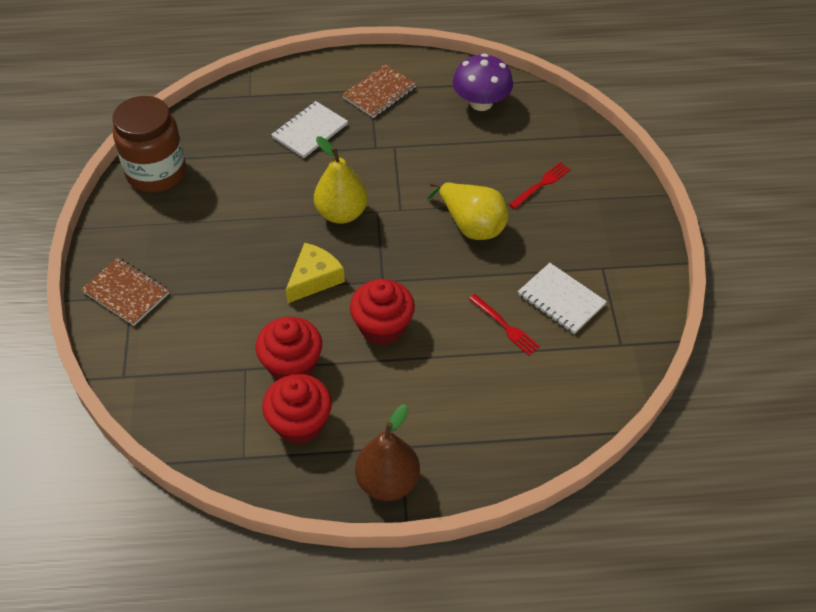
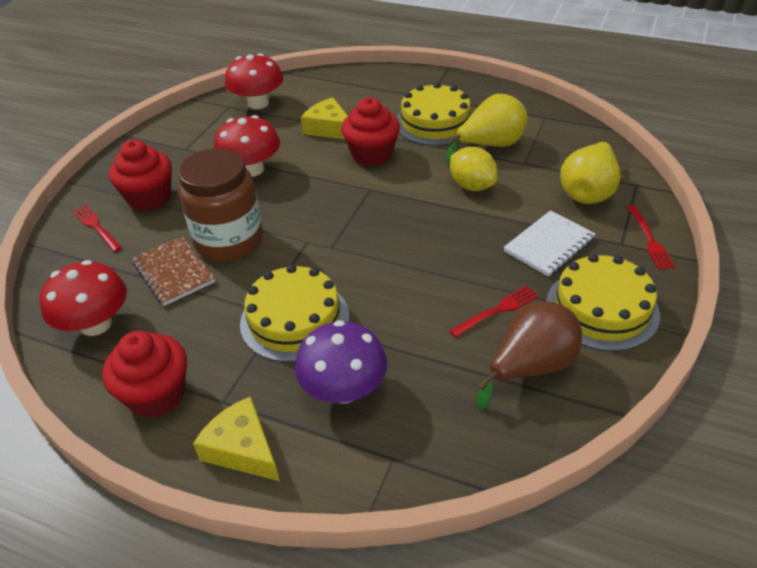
brown notebook: 2 -> 1
red fork: 2 -> 3
red mushroom: 0 -> 3
white notebook: 2 -> 1
yellow cake: 0 -> 3
yellow cheese: 1 -> 2
yellow lemon: 0 -> 1

